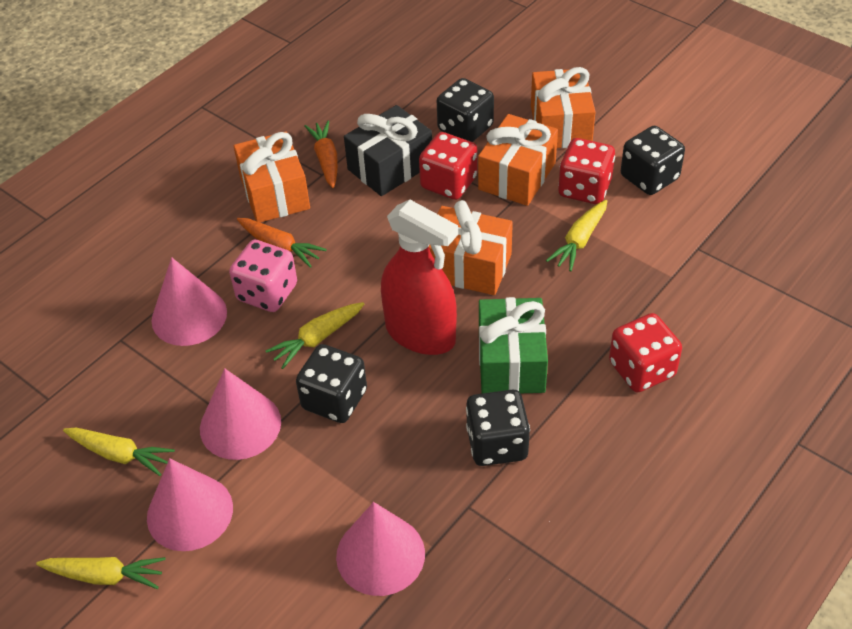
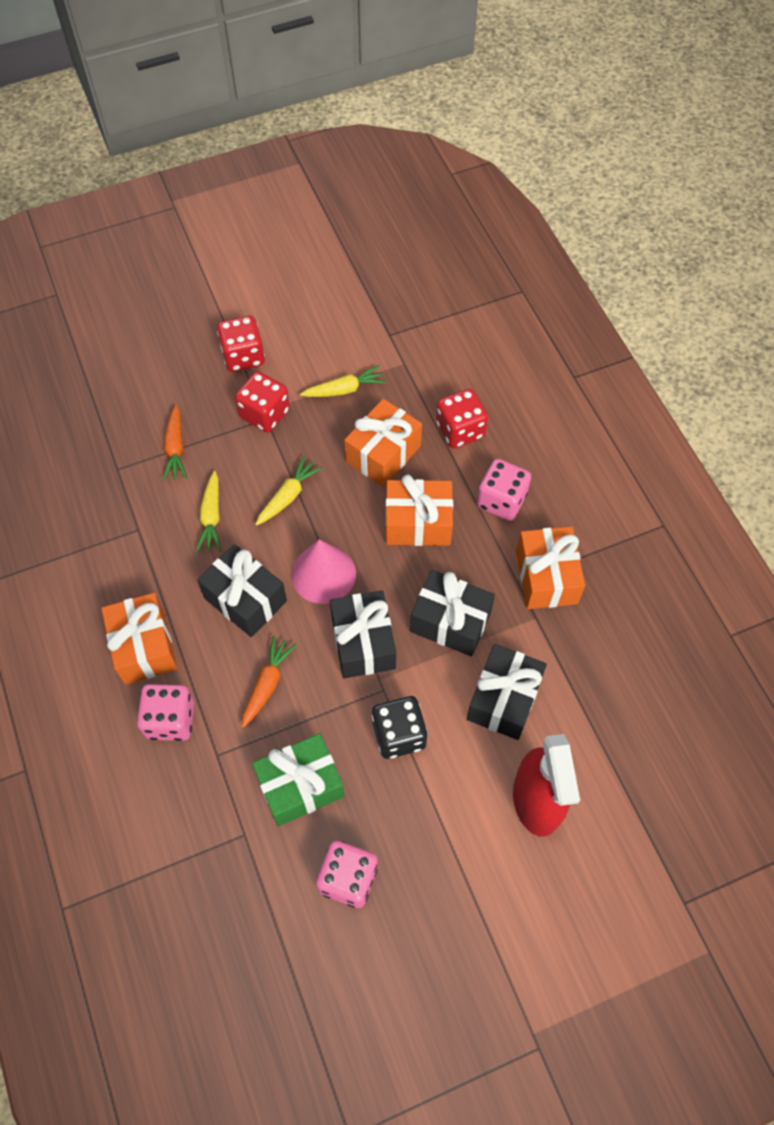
black dice: 4 -> 1
black gift: 1 -> 4
pink cone: 4 -> 1
pink dice: 1 -> 3
yellow carrot: 4 -> 3

